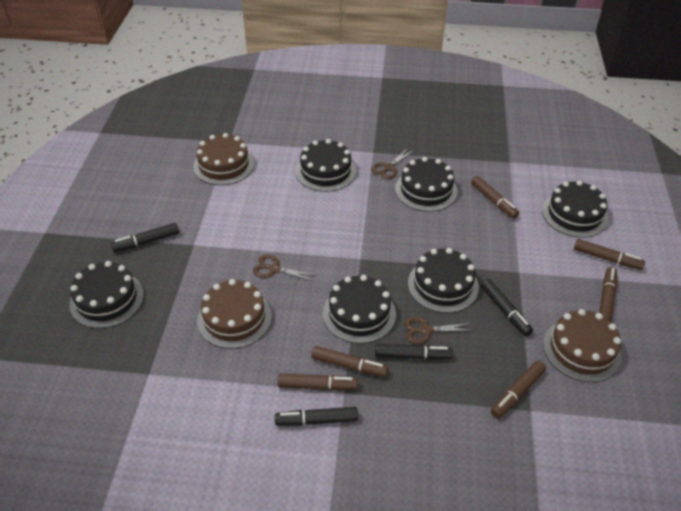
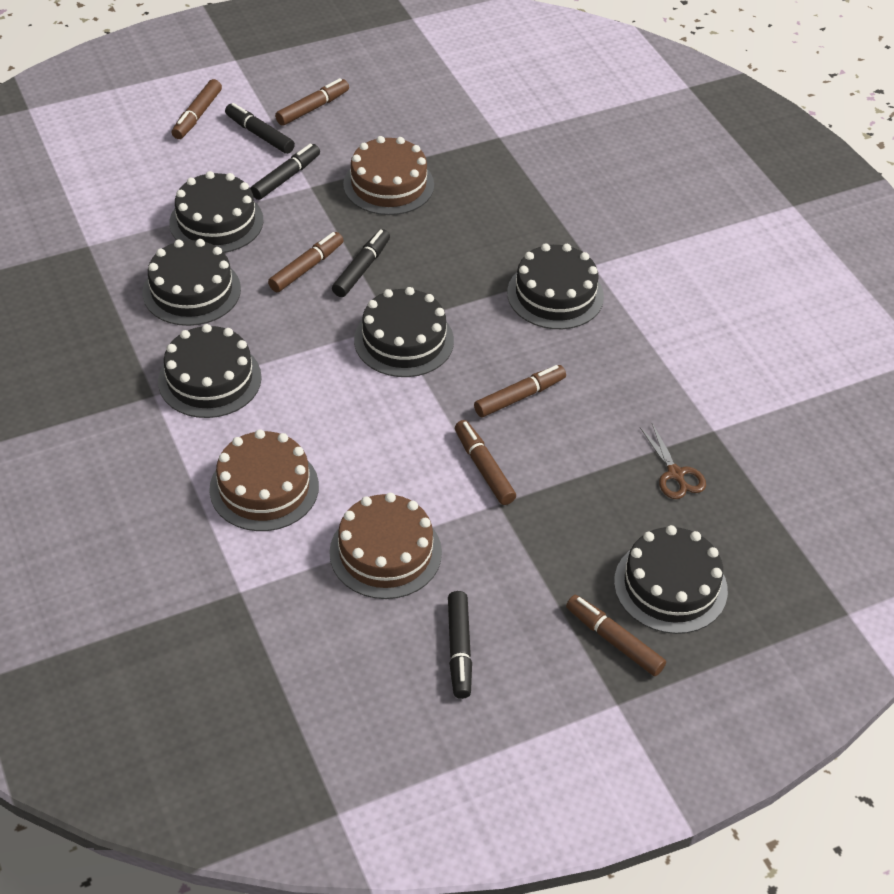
brown scissors: 3 -> 1

